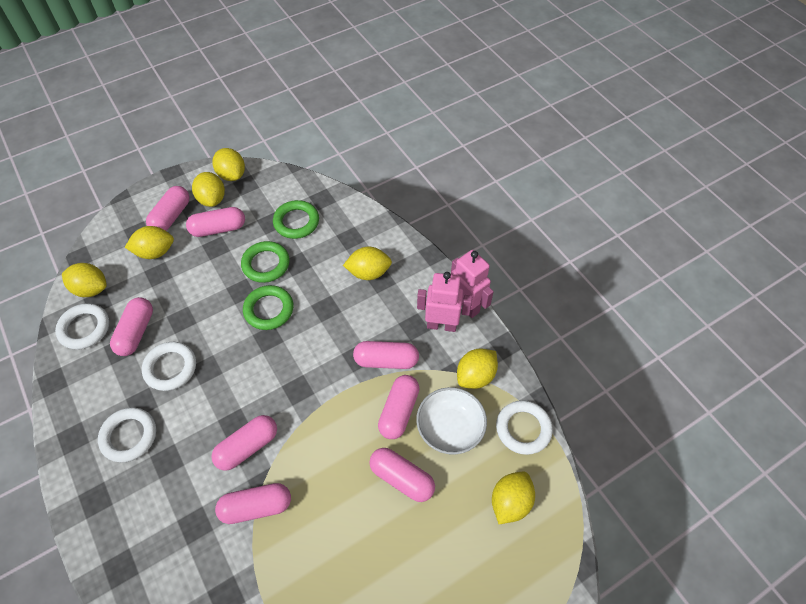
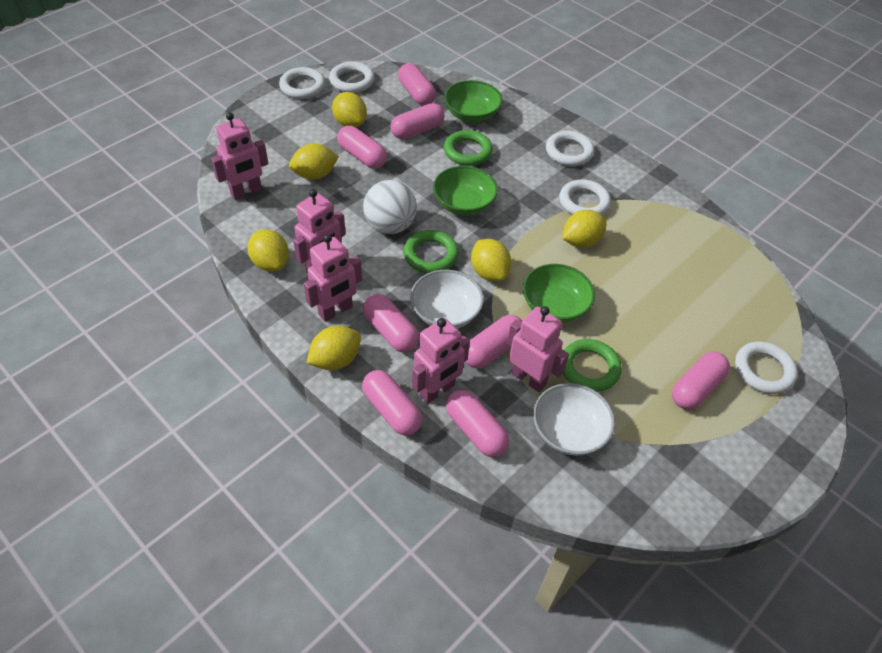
green bowl: 0 -> 3
pink robot: 2 -> 5
white ball: 0 -> 1
white bowl: 1 -> 2
white ring: 4 -> 5
yellow lemon: 7 -> 6

